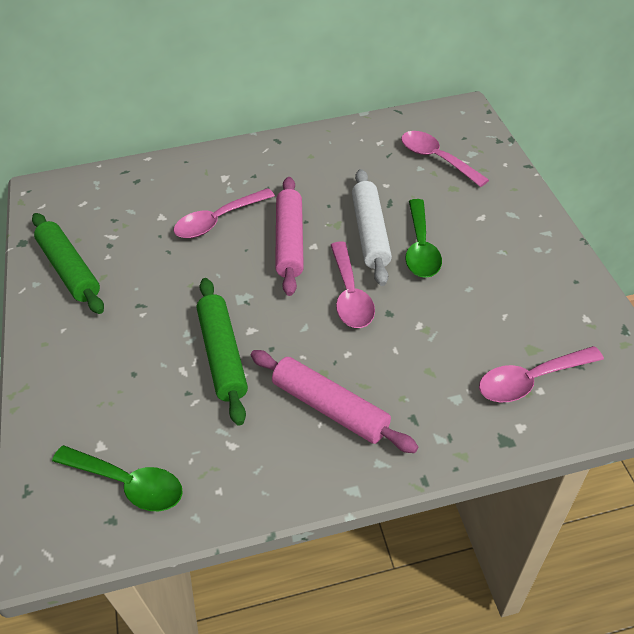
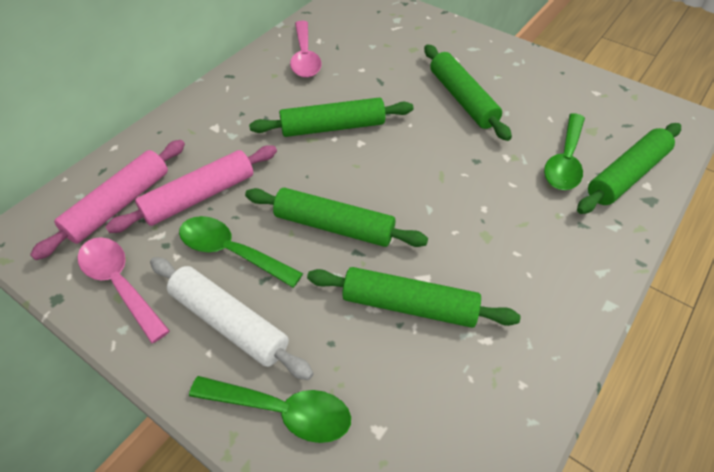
green rolling pin: 2 -> 5
green spoon: 2 -> 3
pink spoon: 4 -> 2

